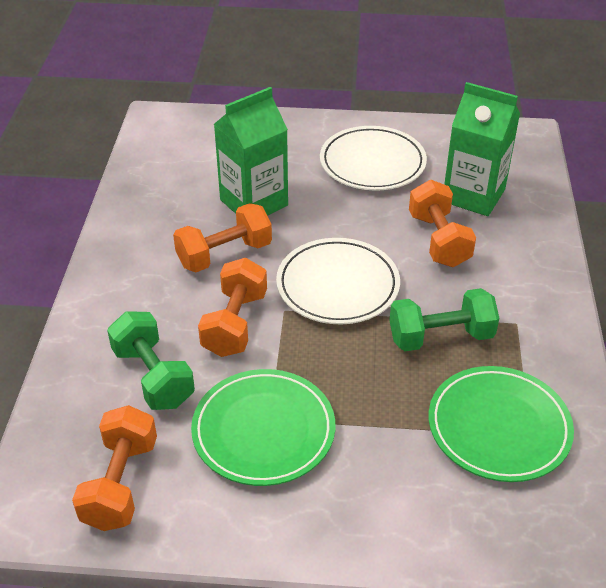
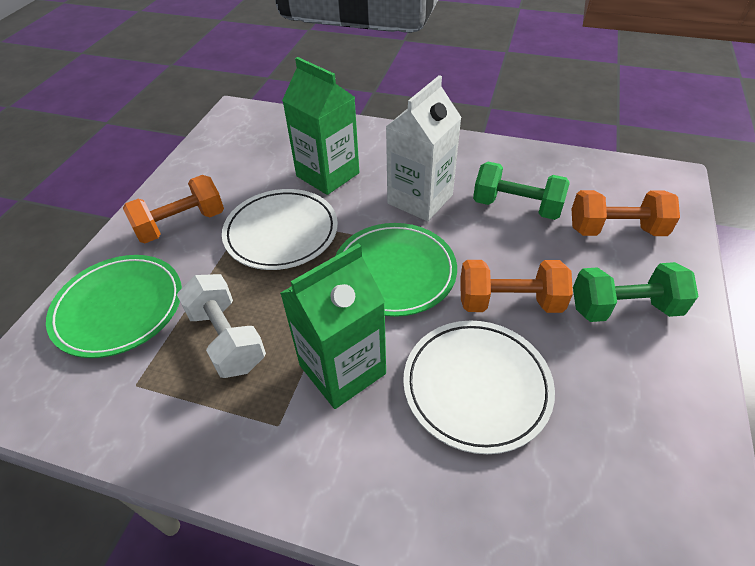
orange dumbbell: 4 -> 3
white carton: 0 -> 1
white dumbbell: 0 -> 1

